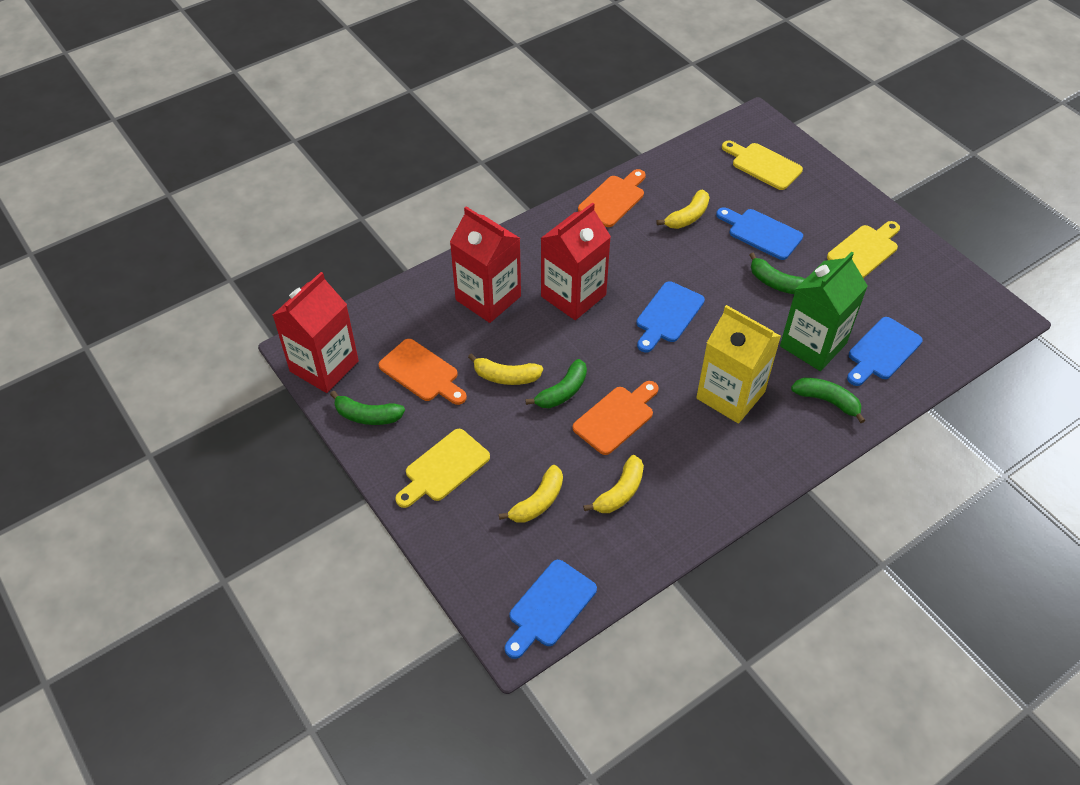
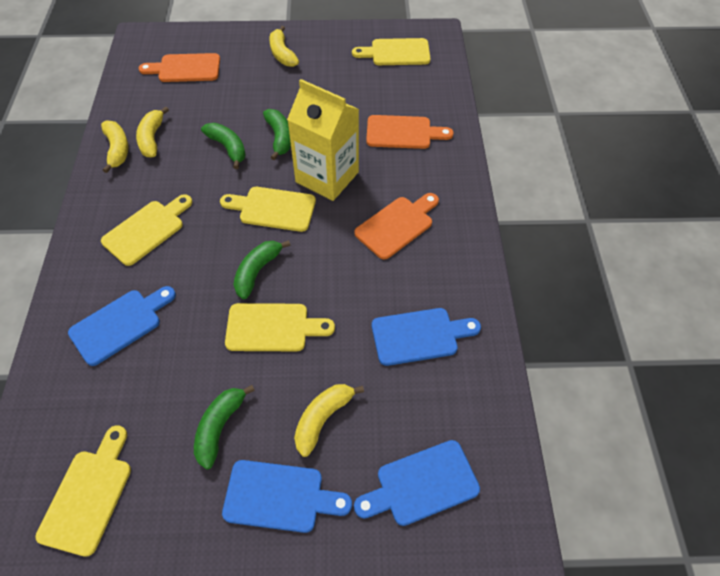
green carton: 1 -> 0
red carton: 3 -> 0
yellow cutting board: 3 -> 5

